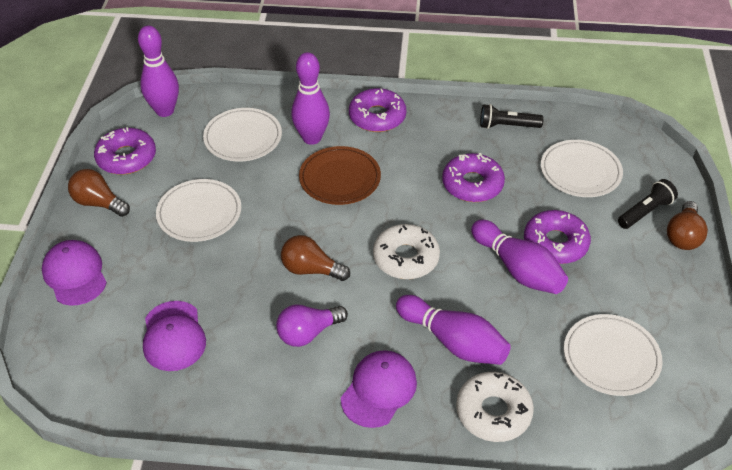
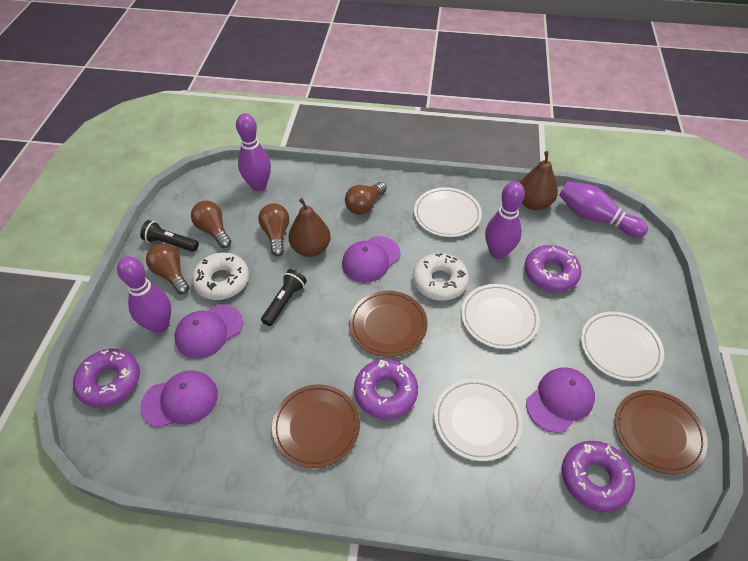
brown light bulb: 3 -> 4
brown pear: 0 -> 2
brown plate: 1 -> 3
purple cap: 3 -> 4
purple light bulb: 1 -> 0

